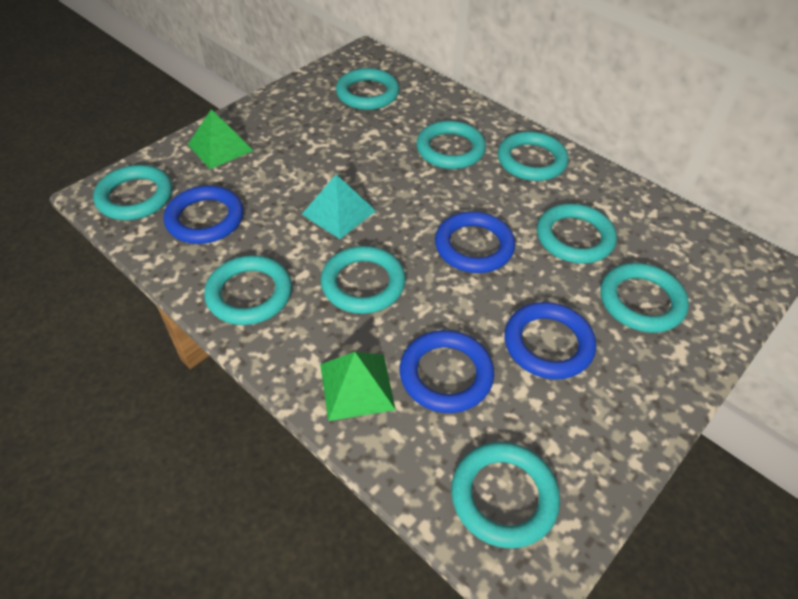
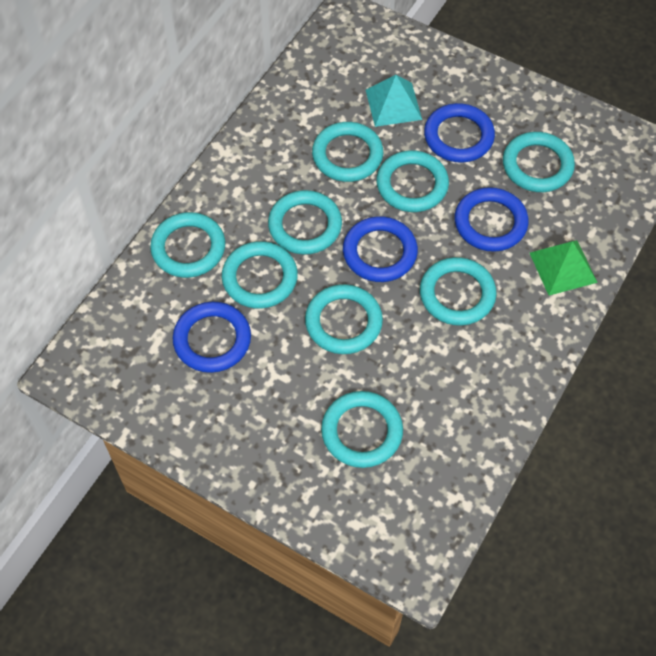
green pyramid: 2 -> 1

